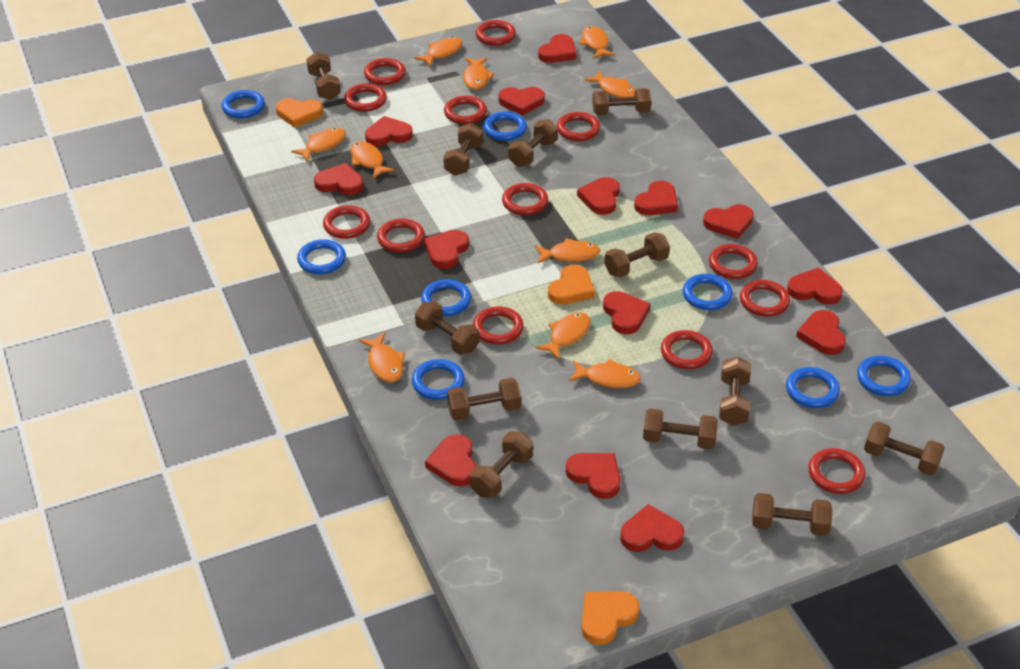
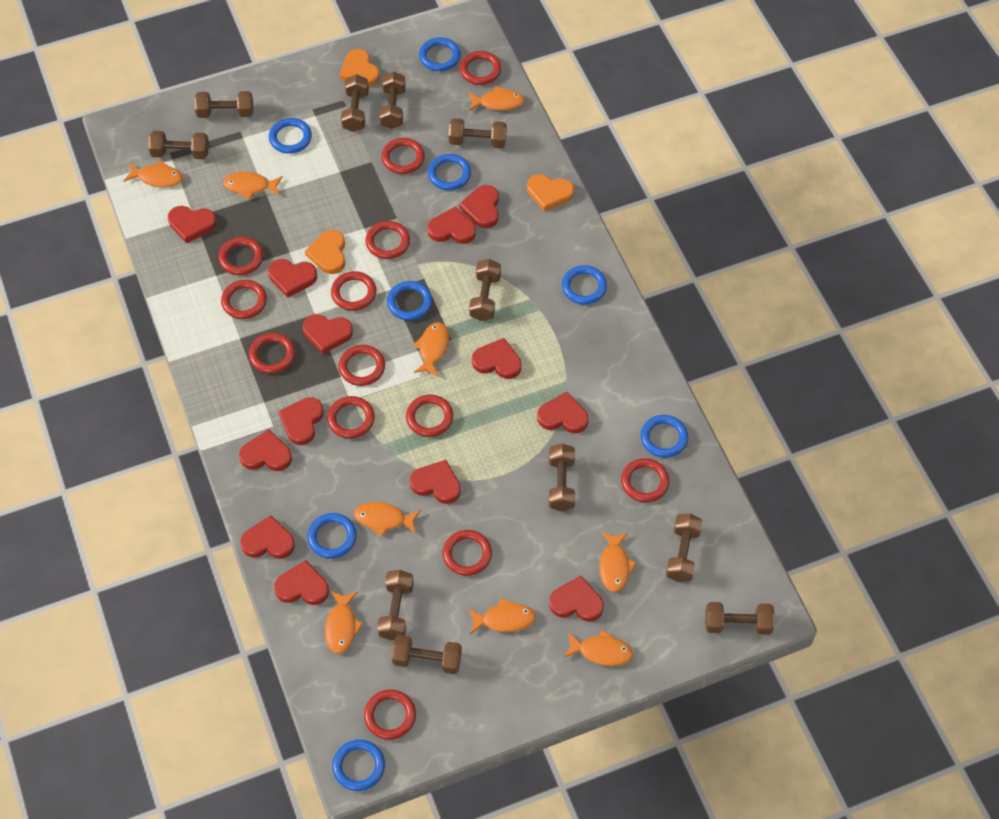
brown dumbbell: 12 -> 11
orange fish: 10 -> 9
red heart: 14 -> 13

